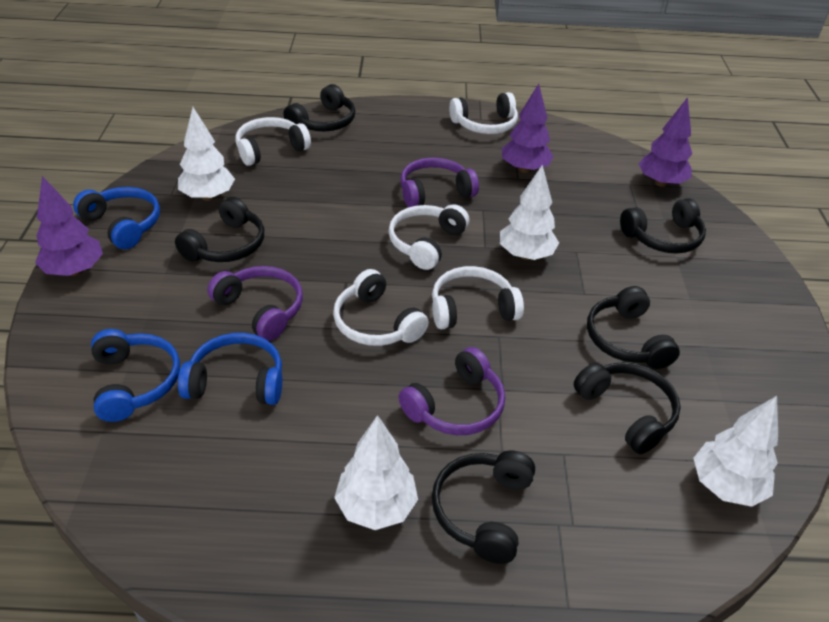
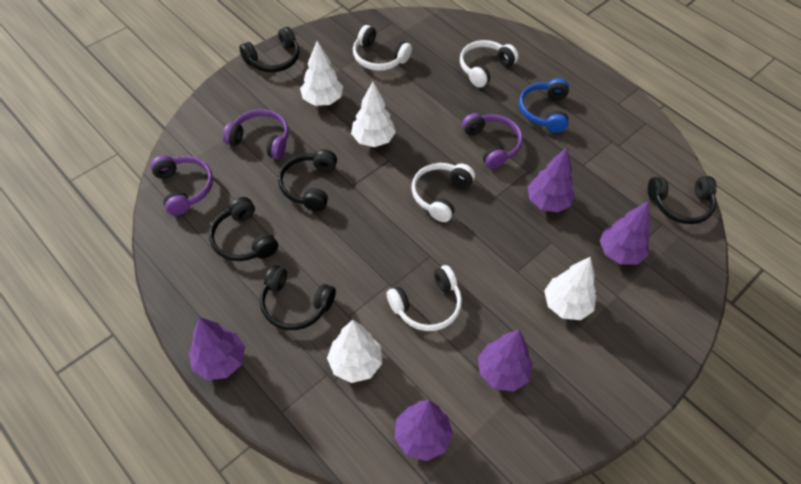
black headphones: 6 -> 5
blue headphones: 3 -> 1
purple tree: 3 -> 5
white headphones: 5 -> 4

